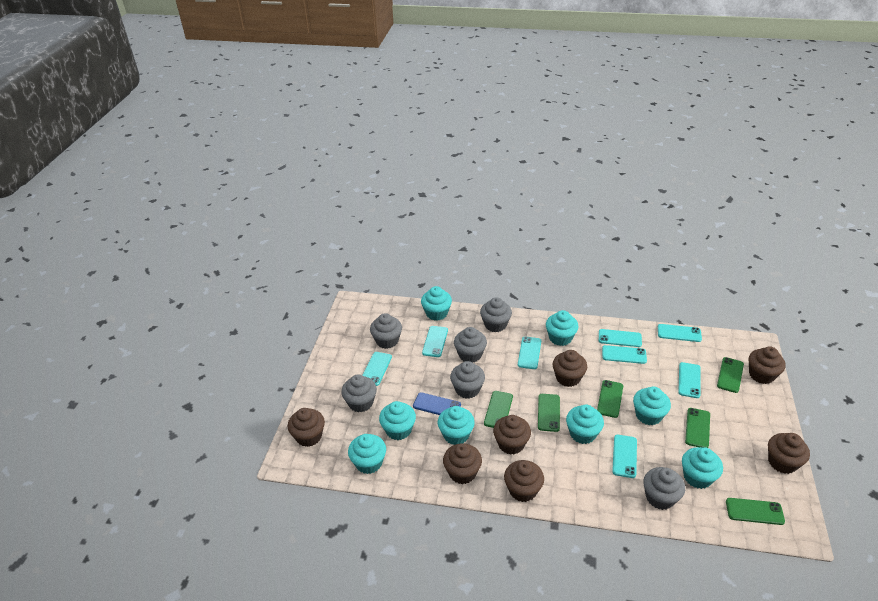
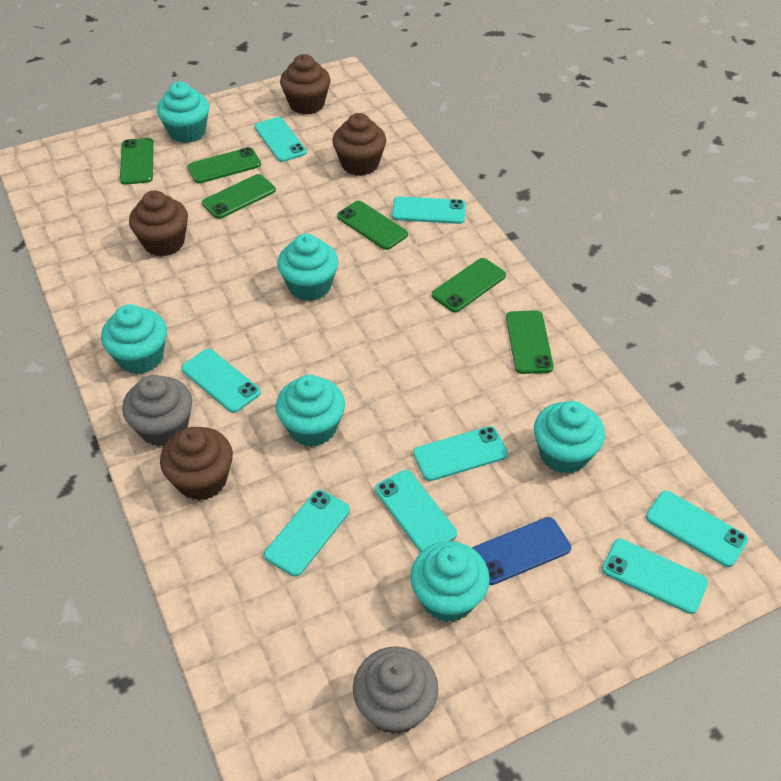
brown cupcake: 7 -> 4
grey cupcake: 6 -> 2
turquoise cupcake: 8 -> 6

